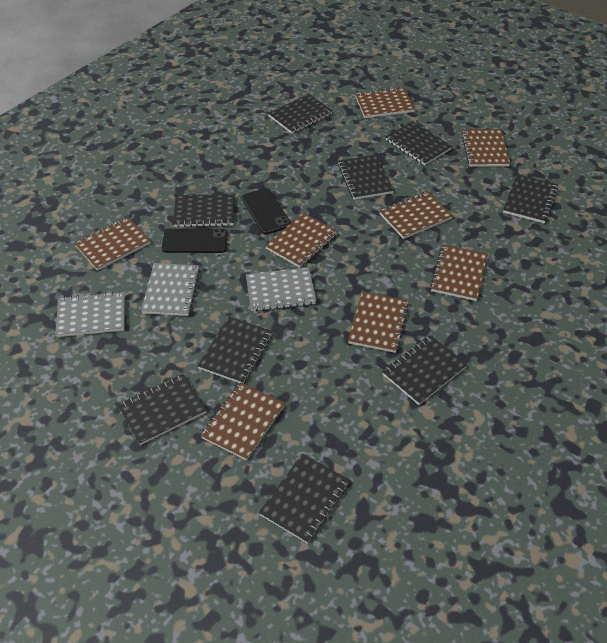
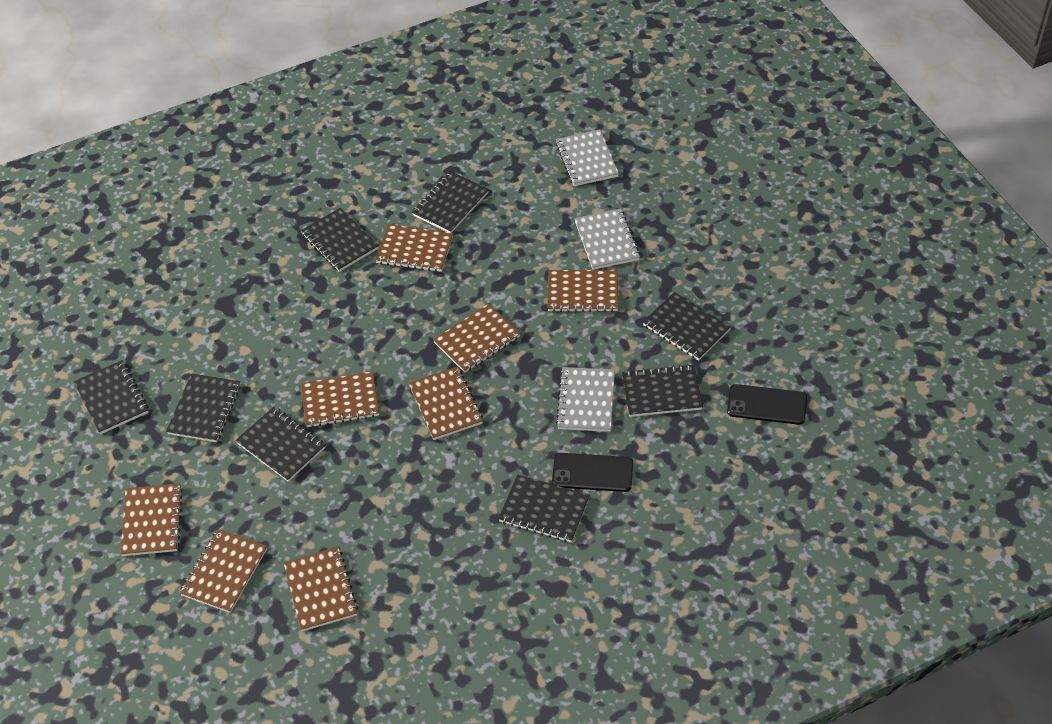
black notebook: 9 -> 8

